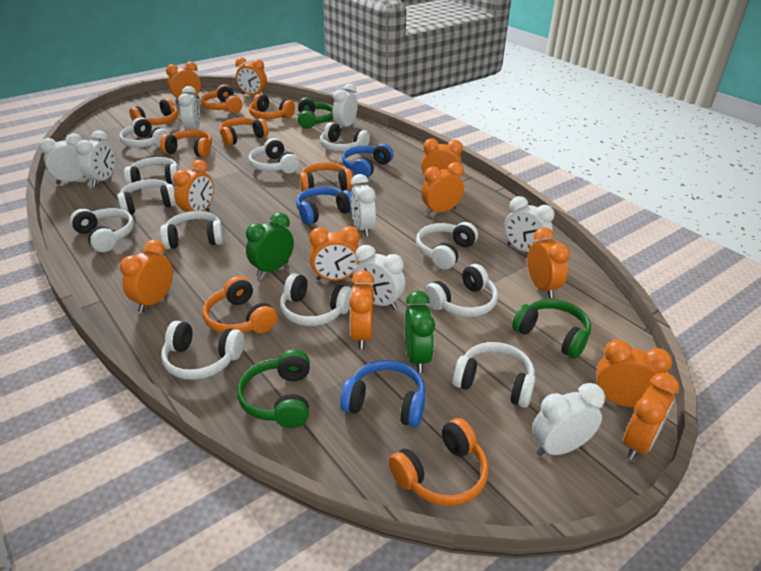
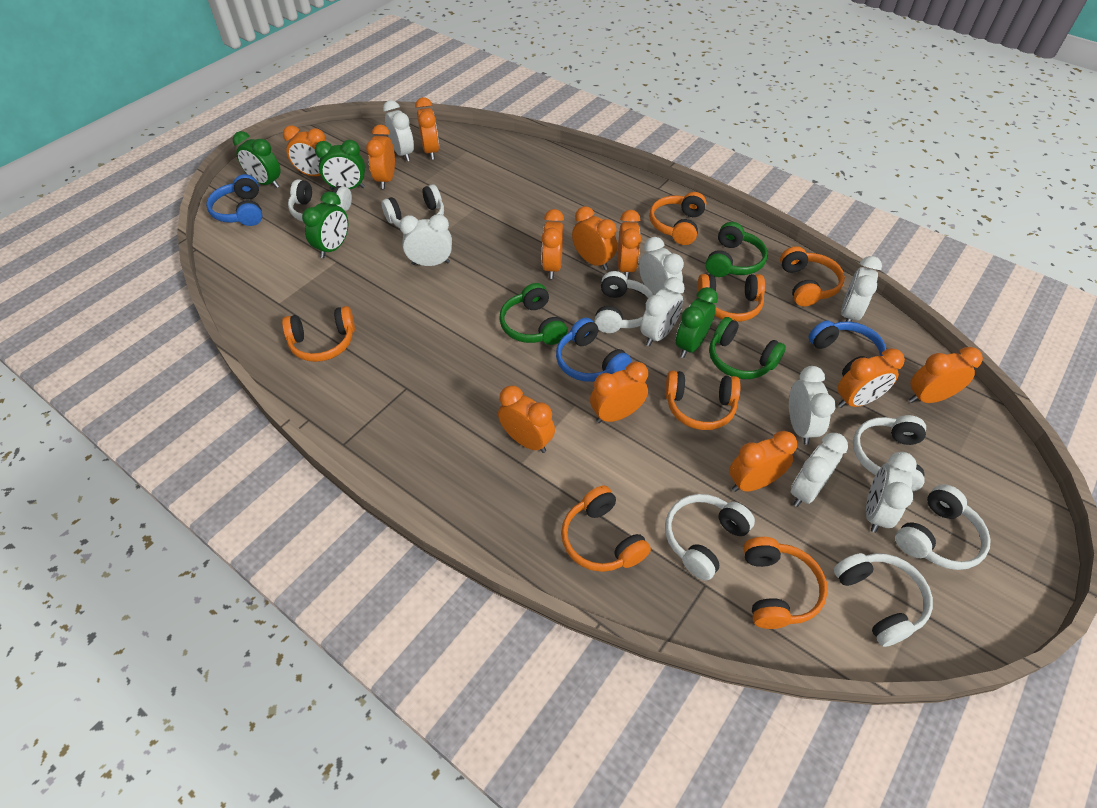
green clock: 2 -> 4
orange headphones: 8 -> 7
white headphones: 12 -> 7

